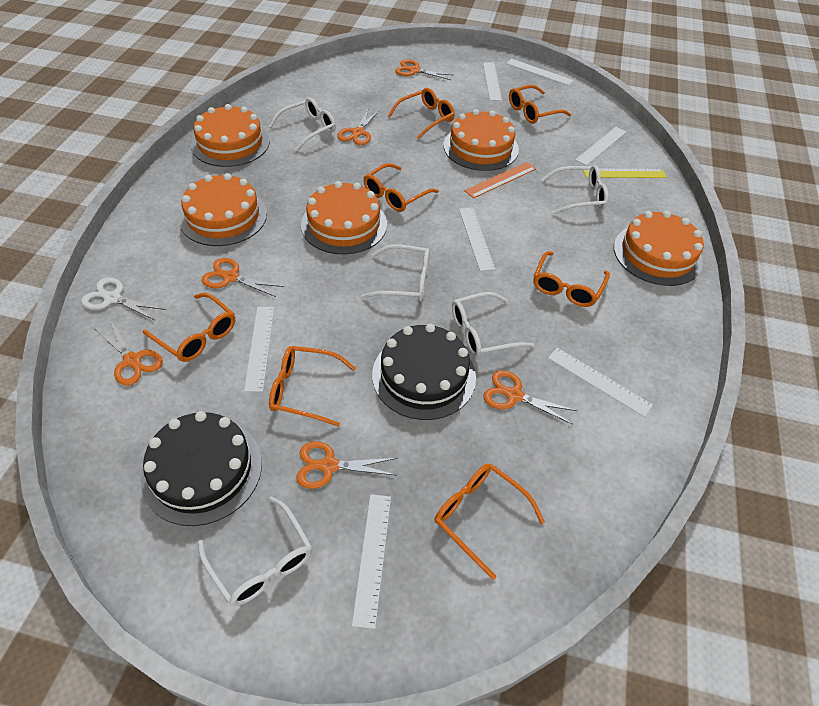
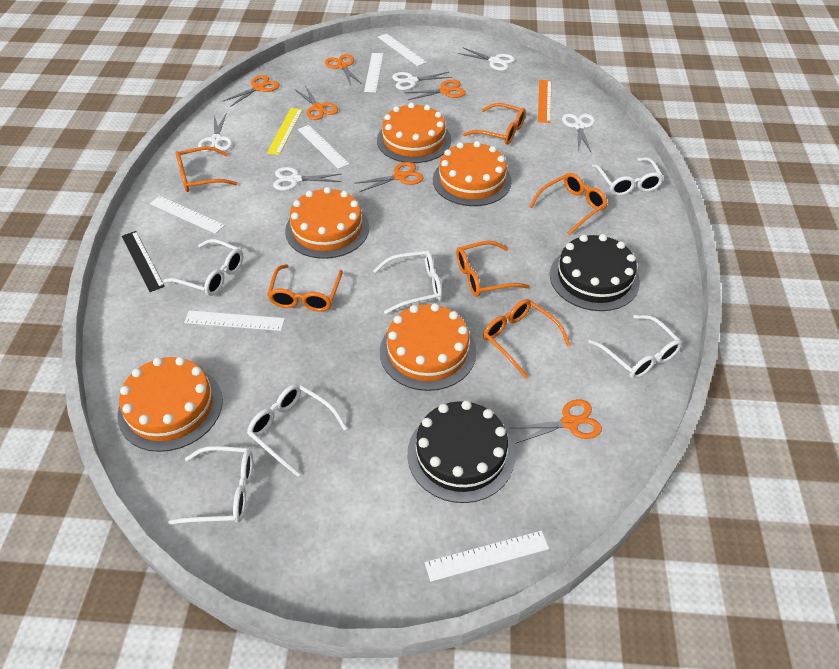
black ruler: 0 -> 1
orange glasses: 7 -> 6
white glasses: 5 -> 6
white ruler: 7 -> 6
white scissors: 1 -> 5

